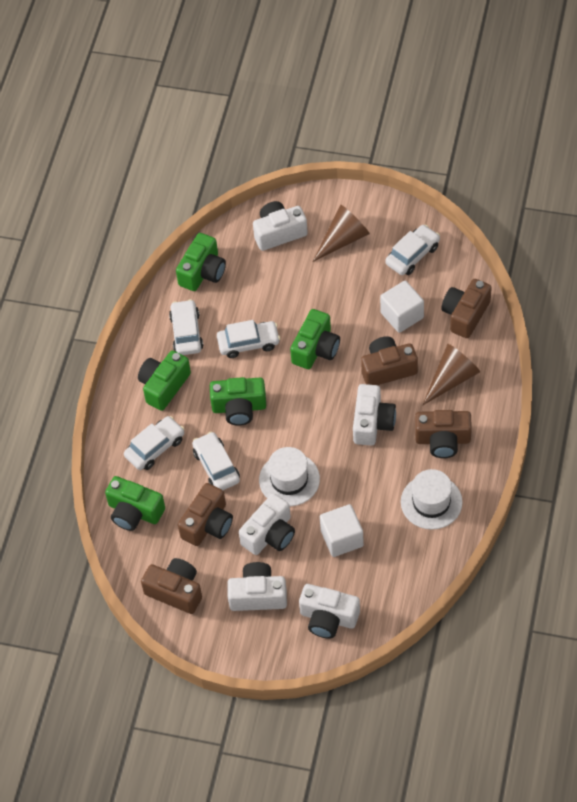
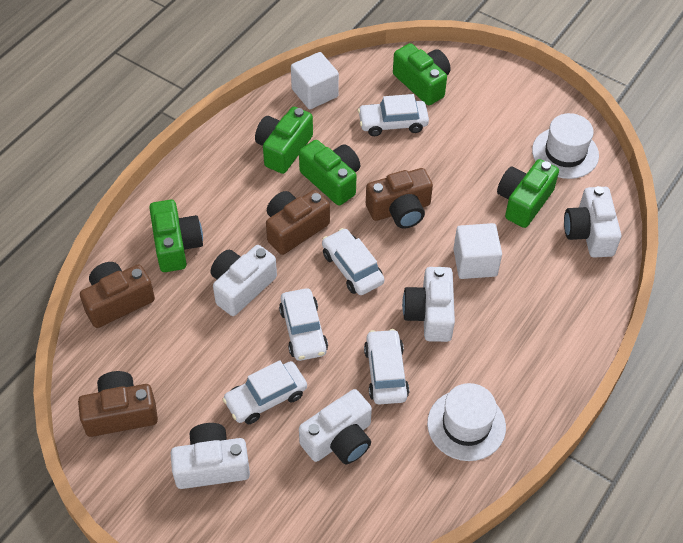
brown camera: 5 -> 4
brown cone: 2 -> 0

